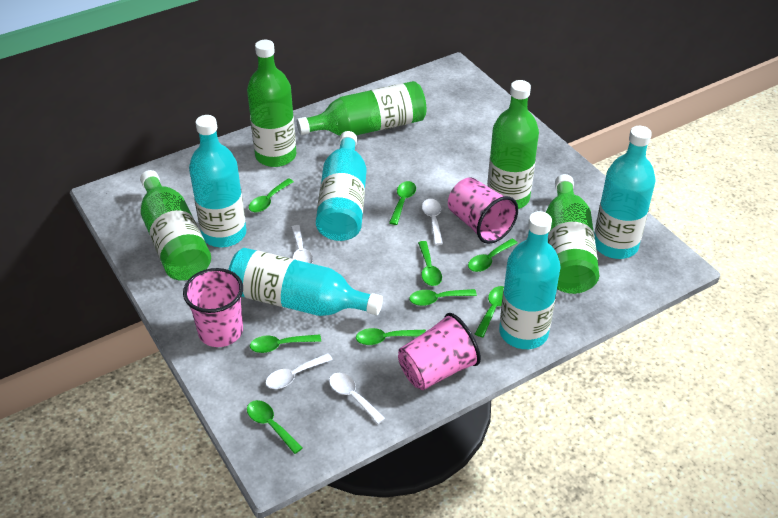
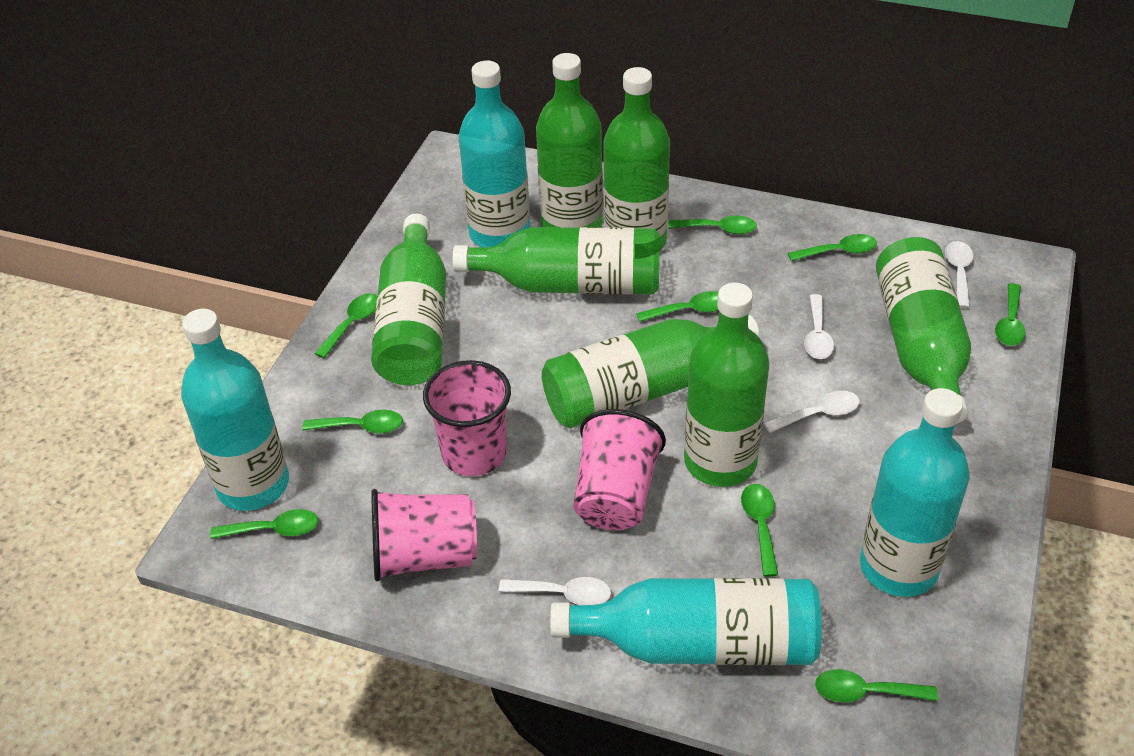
green bottle: 5 -> 7
turquoise bottle: 5 -> 4

